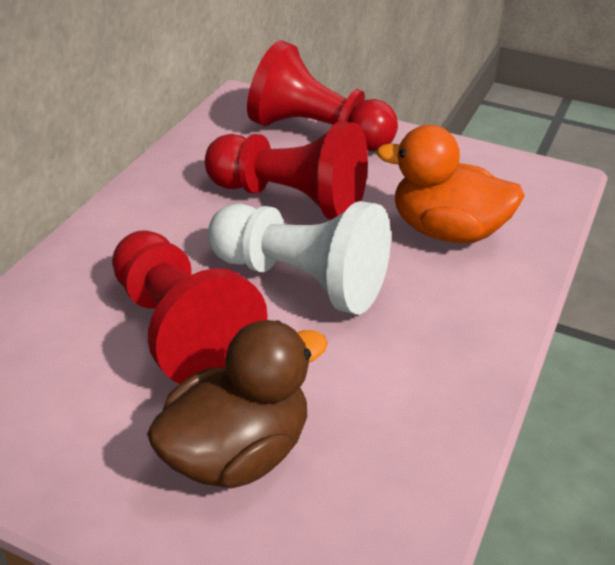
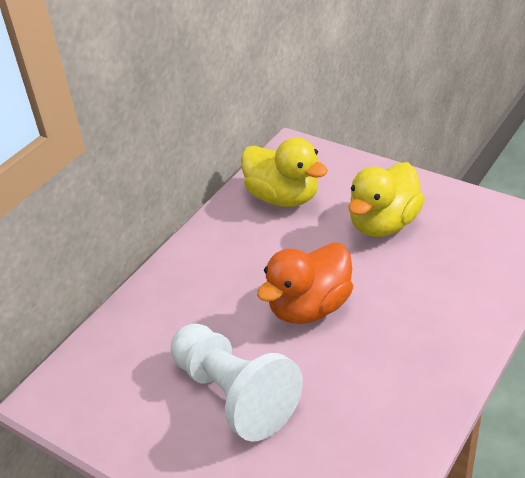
brown duck: 1 -> 0
red pawn: 3 -> 0
yellow duck: 0 -> 2

